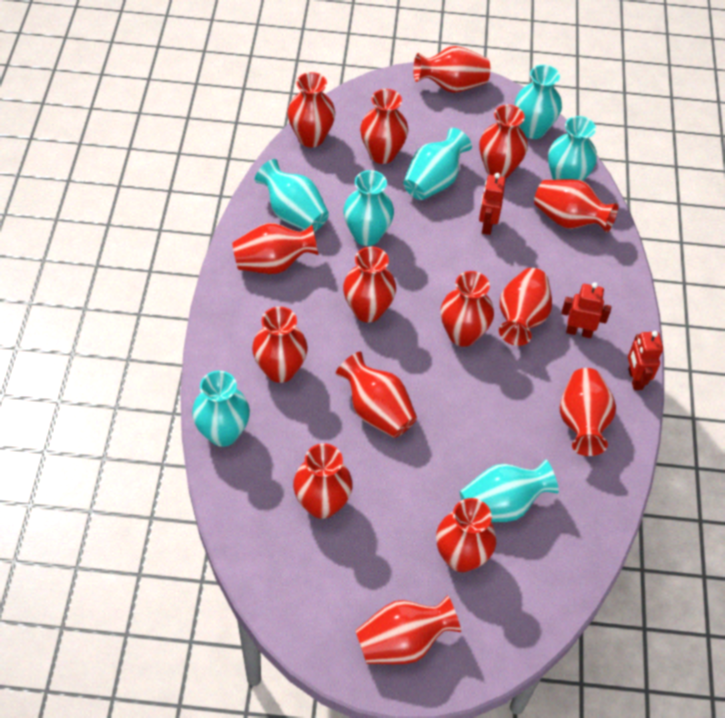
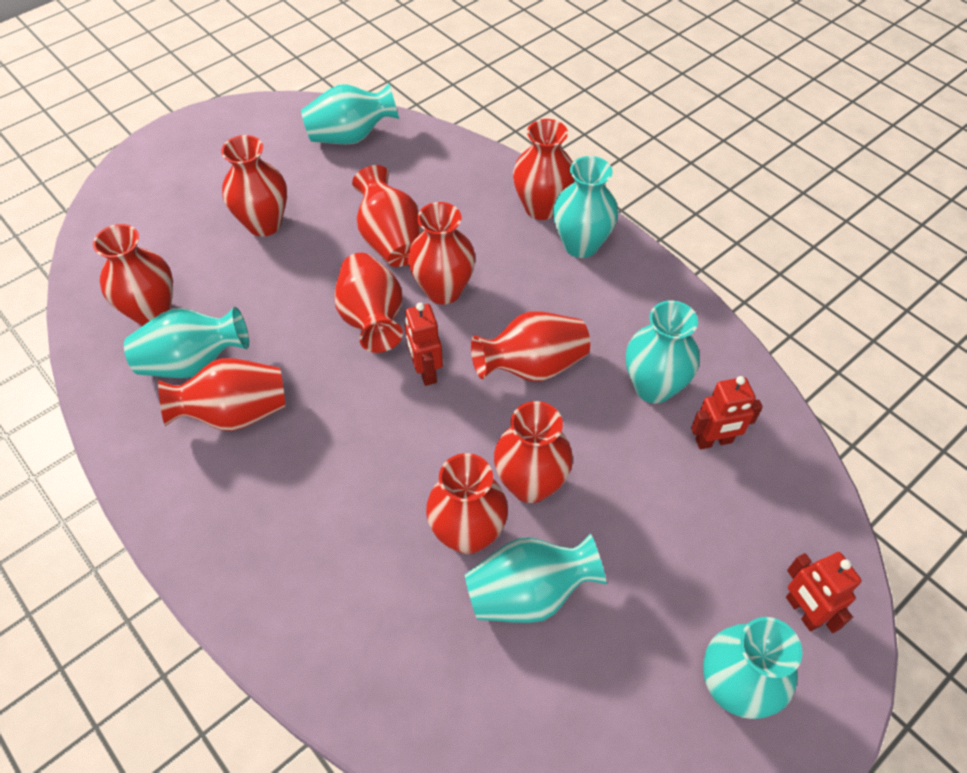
red vase: 15 -> 10
turquoise vase: 7 -> 6

